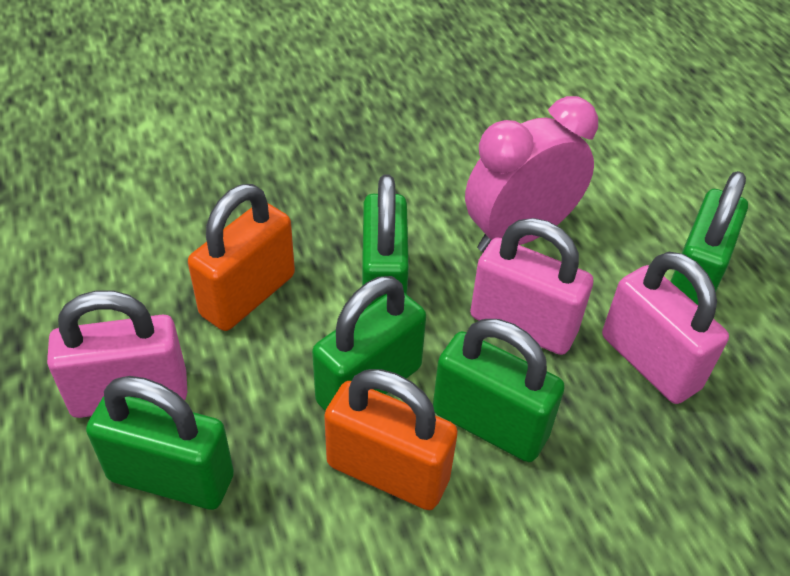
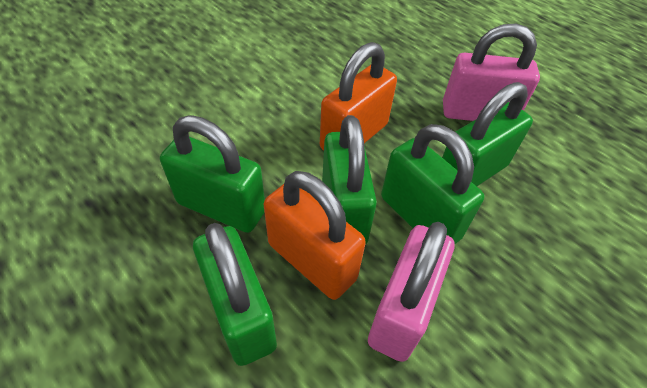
pink clock: 1 -> 0
pink padlock: 3 -> 2

